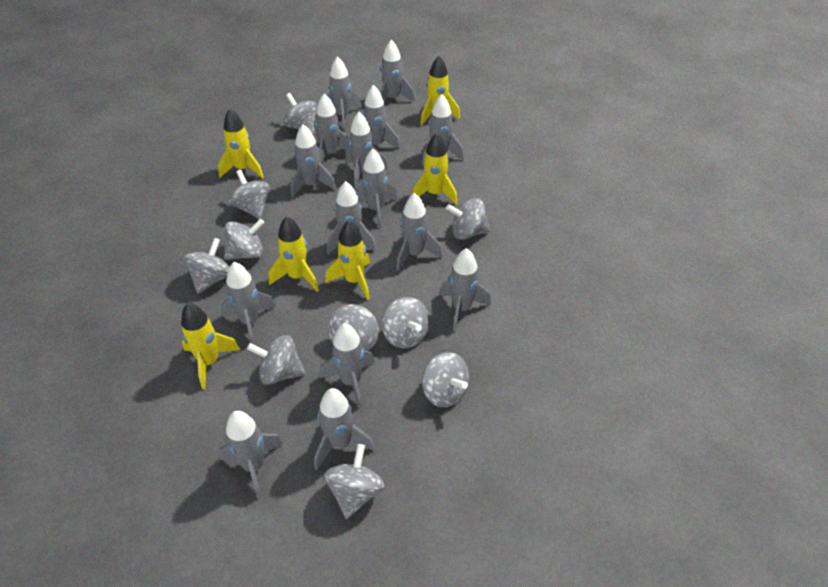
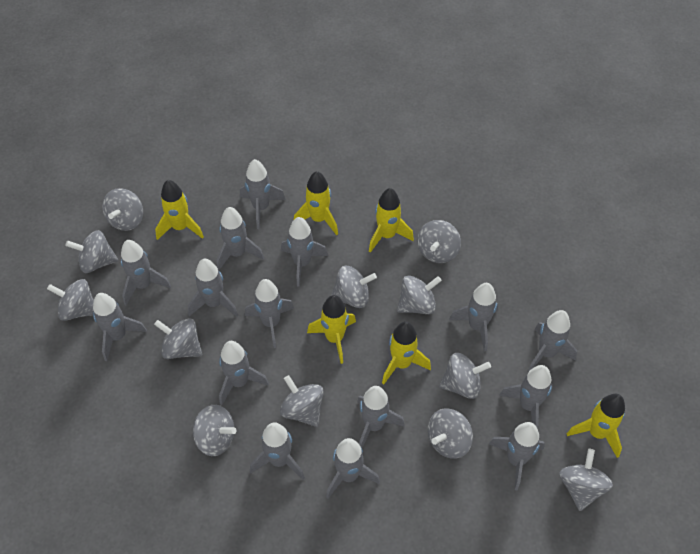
grey spinning top: 10 -> 12

